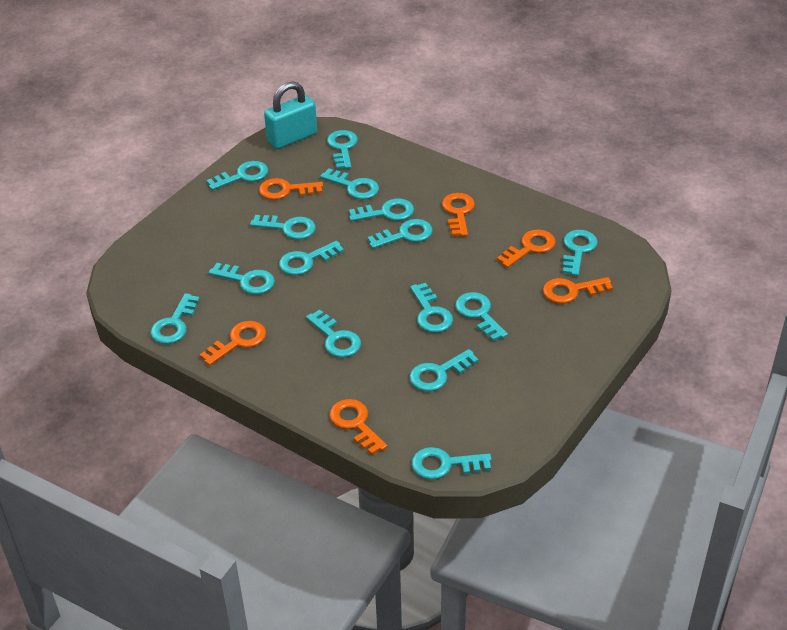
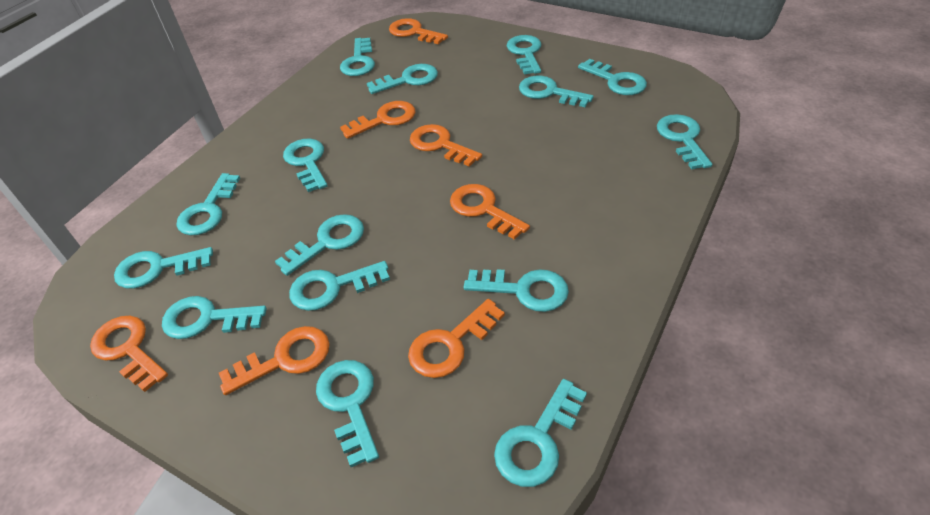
orange key: 6 -> 7
turquoise padlock: 1 -> 0

